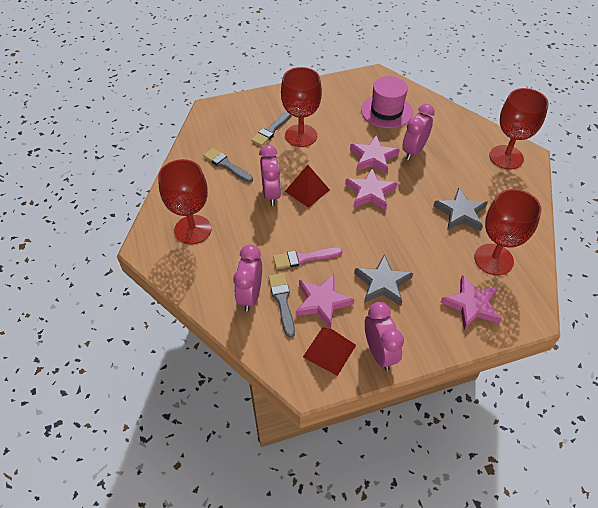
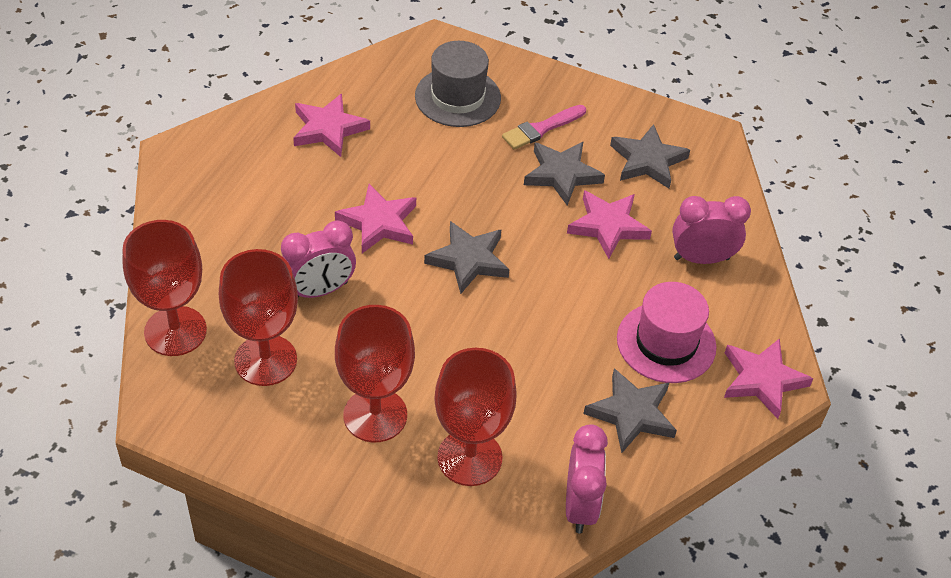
grey brush: 3 -> 0
grey hat: 0 -> 1
grey star: 2 -> 4
pink clock: 4 -> 3
red pyramid: 2 -> 0

